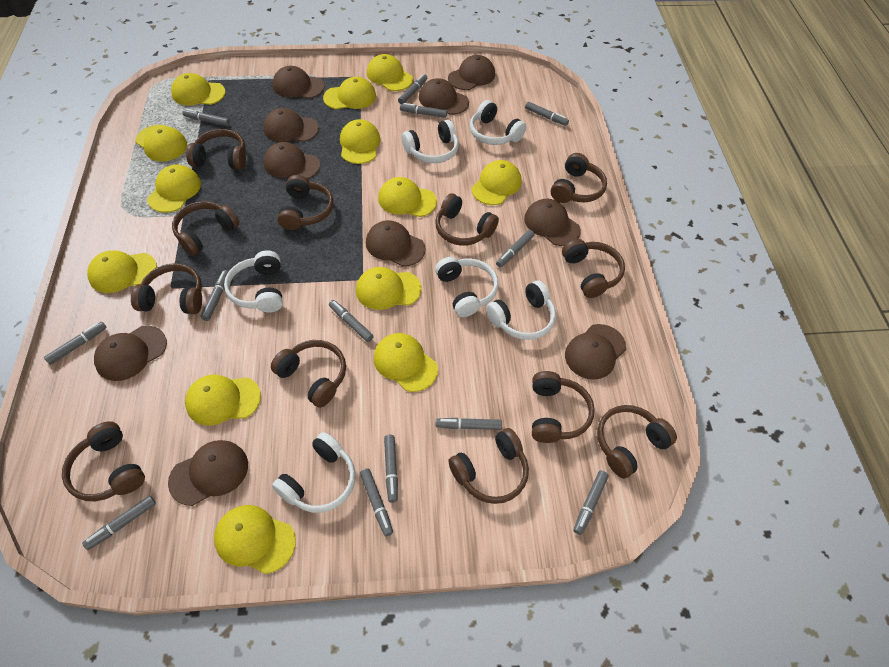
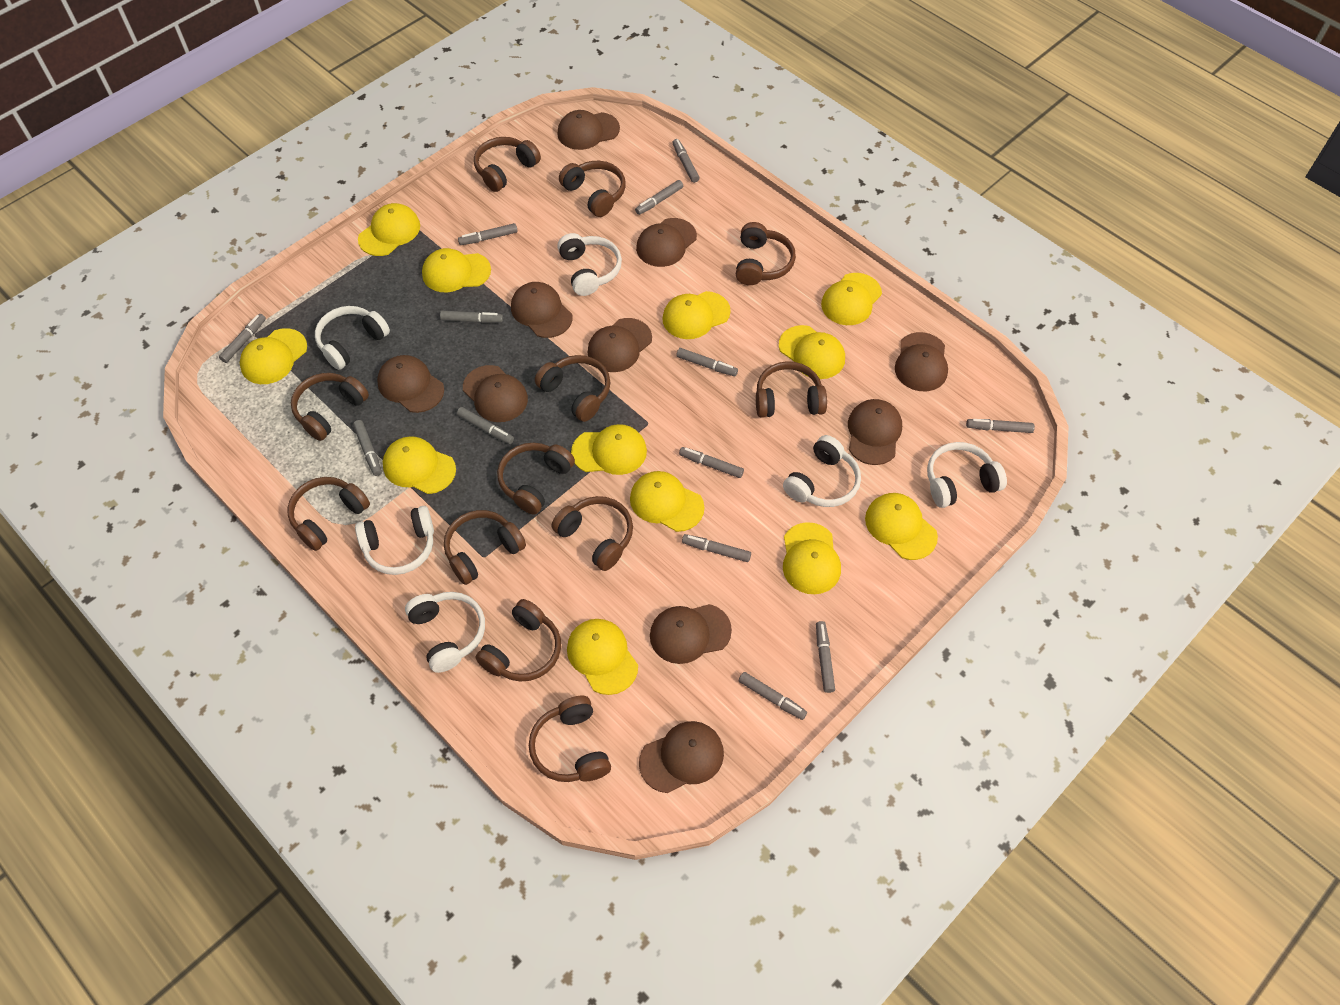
yellow cap: 13 -> 12

